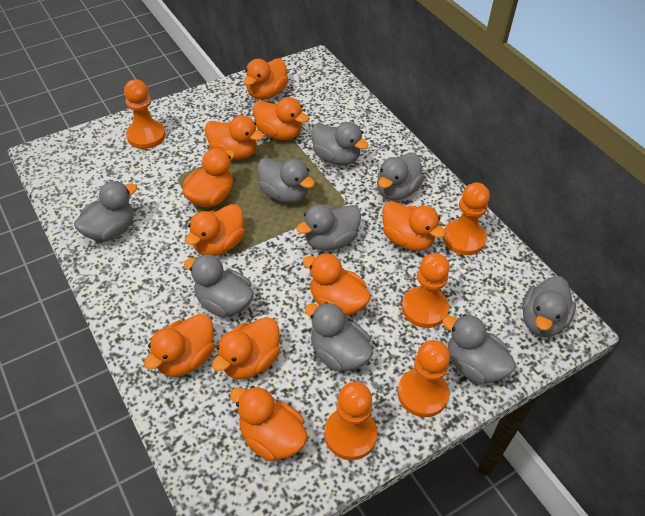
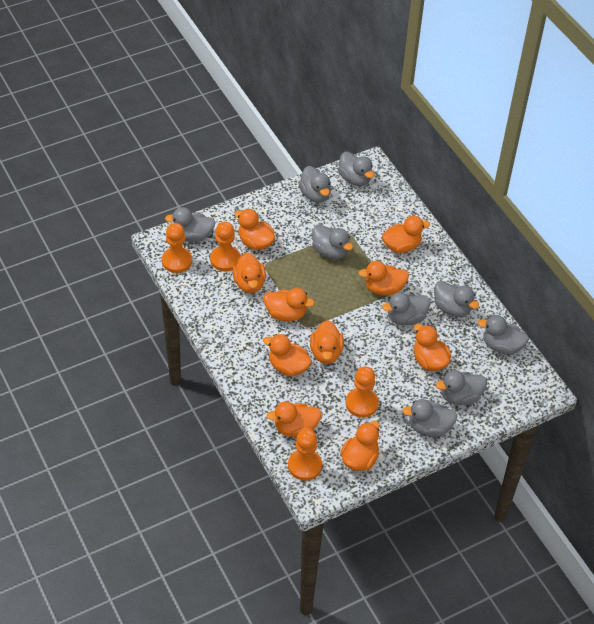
orange pawn: 5 -> 4

